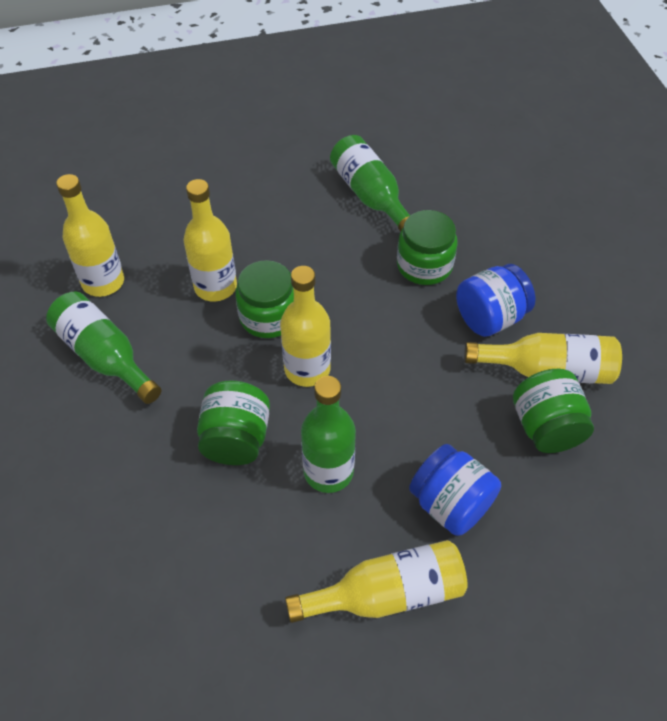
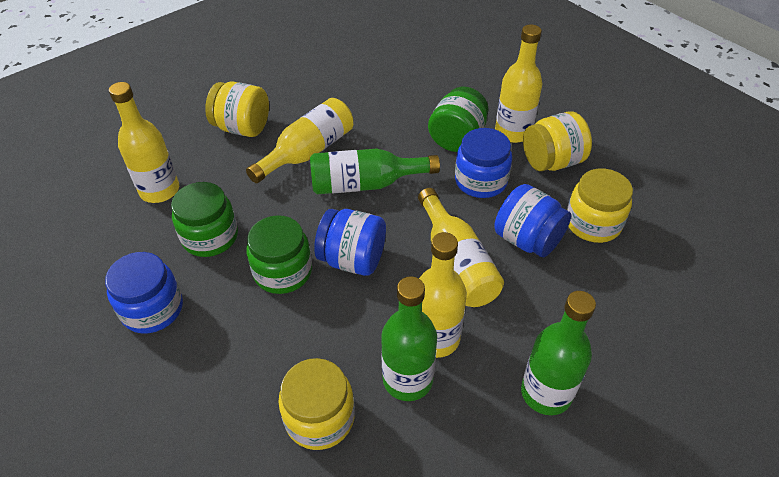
blue jar: 2 -> 4
green jar: 4 -> 3
yellow jar: 0 -> 4

